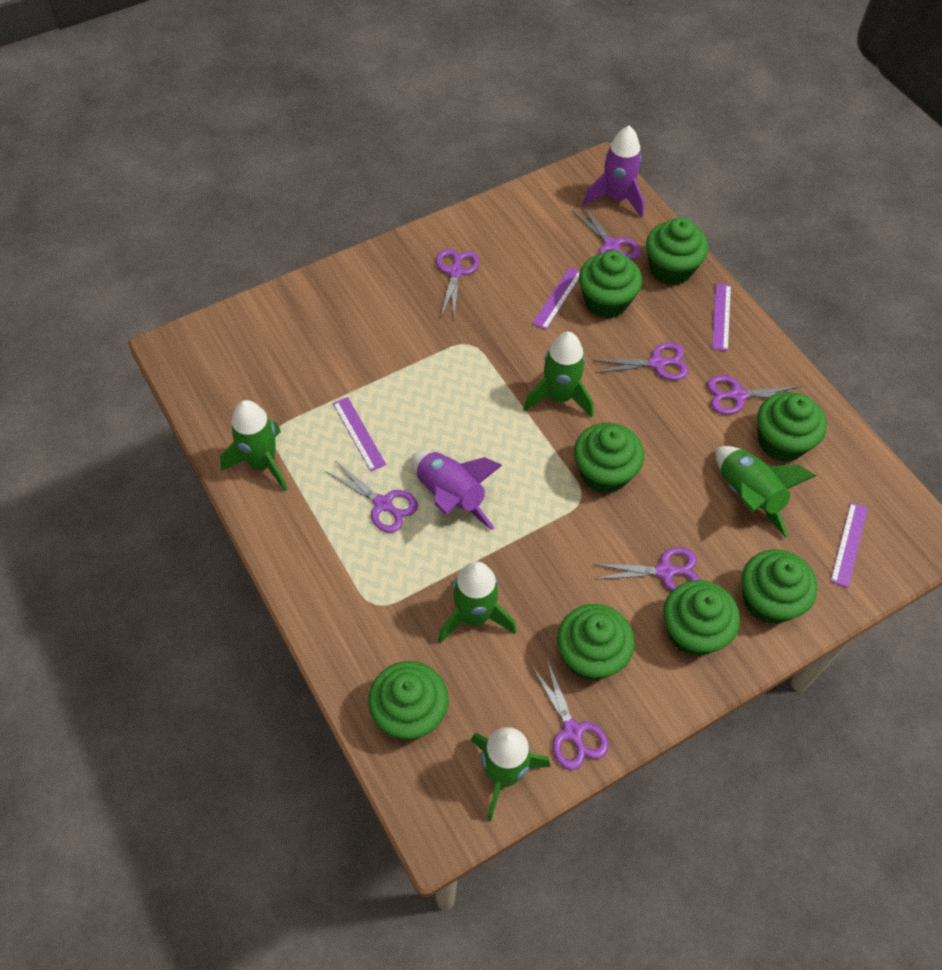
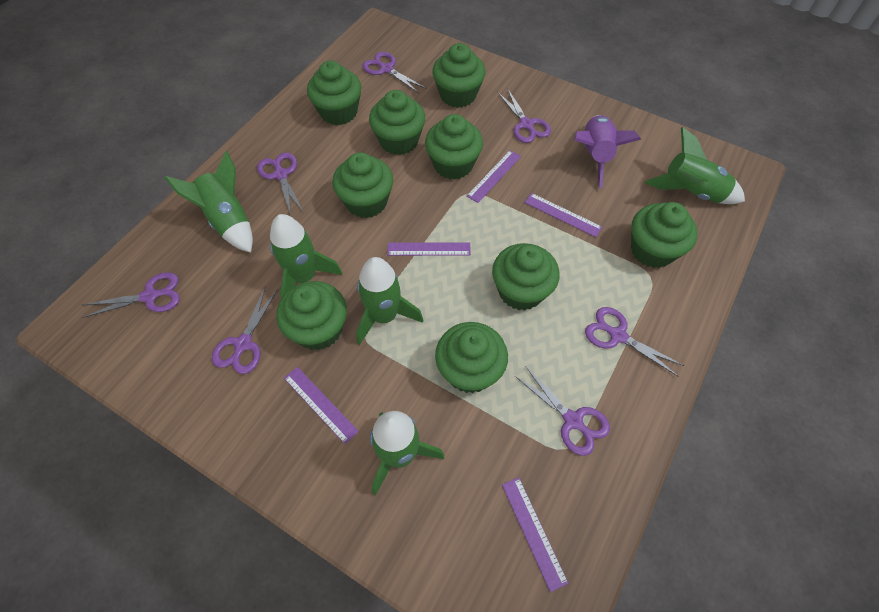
green cupcake: 8 -> 9
purple rocket: 2 -> 1
purple ruler: 4 -> 5

